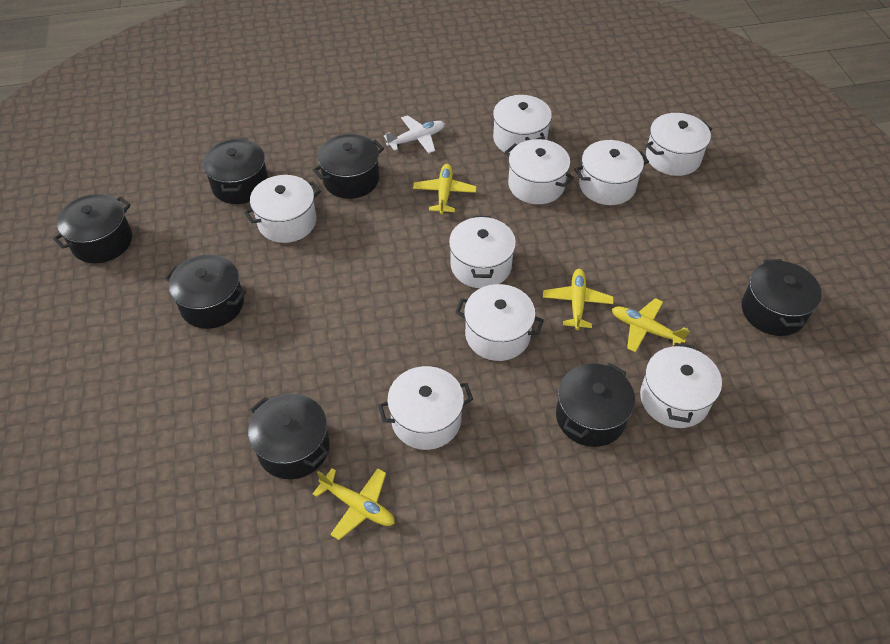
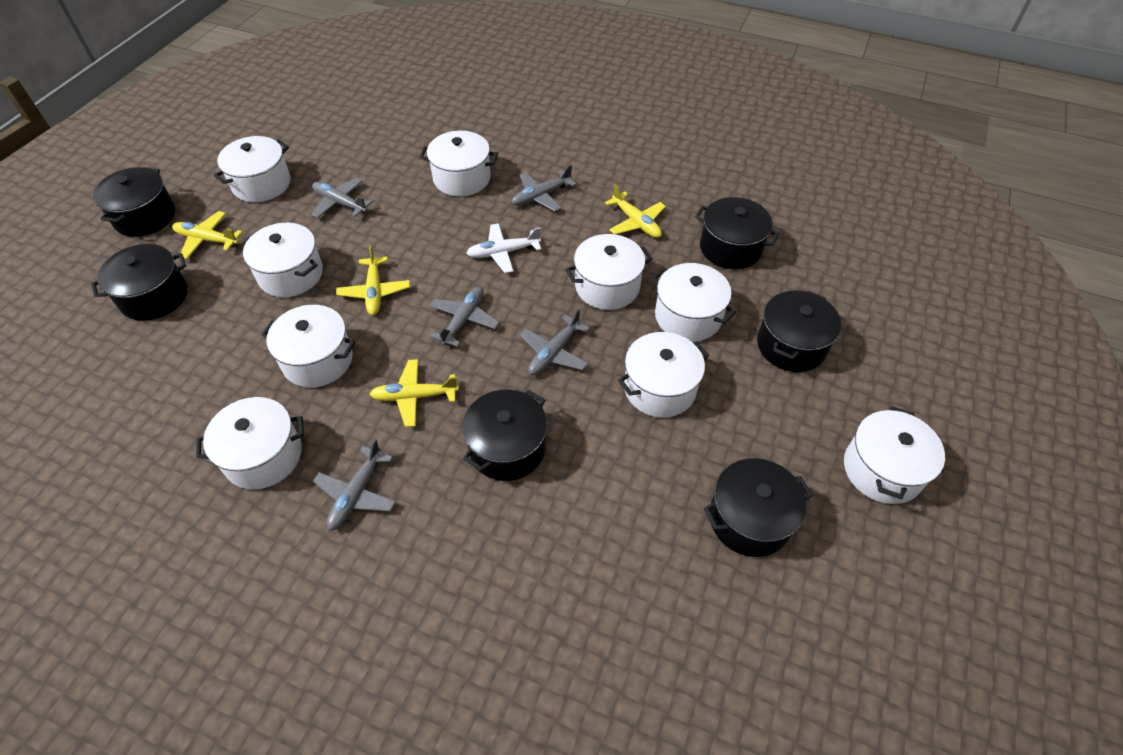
black pot: 7 -> 6
grey plane: 0 -> 5

